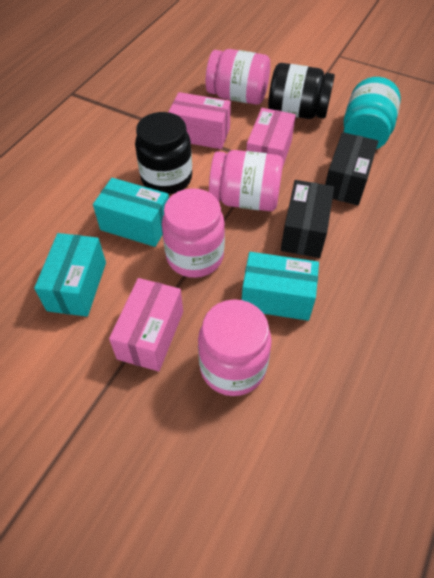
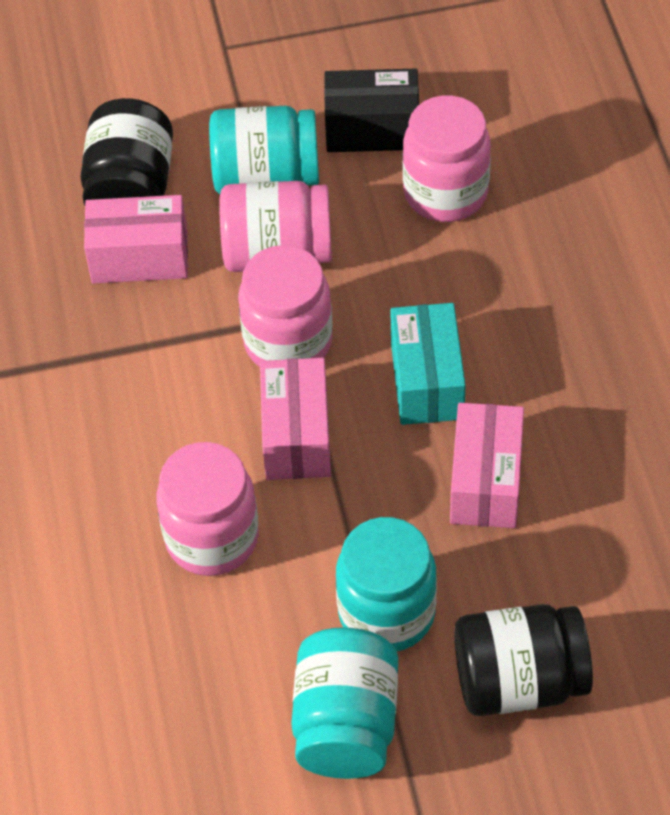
black box: 2 -> 1
turquoise box: 3 -> 1
turquoise jar: 1 -> 3

